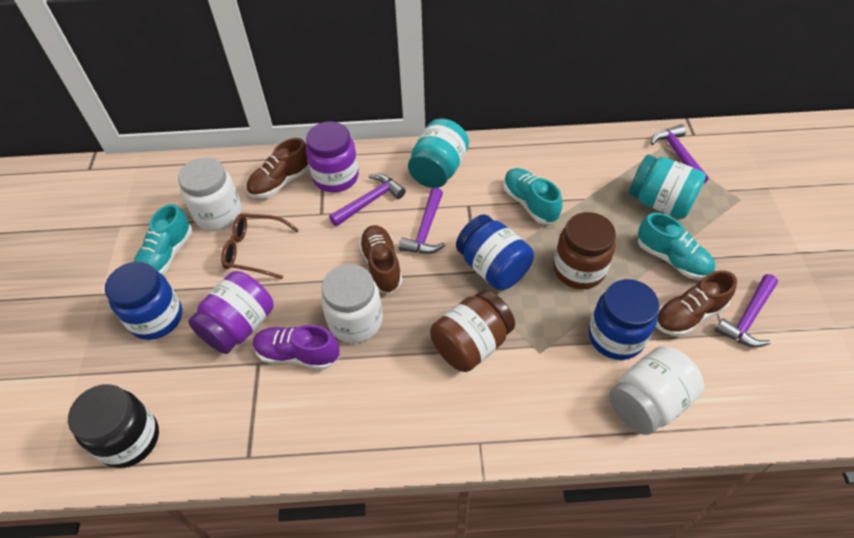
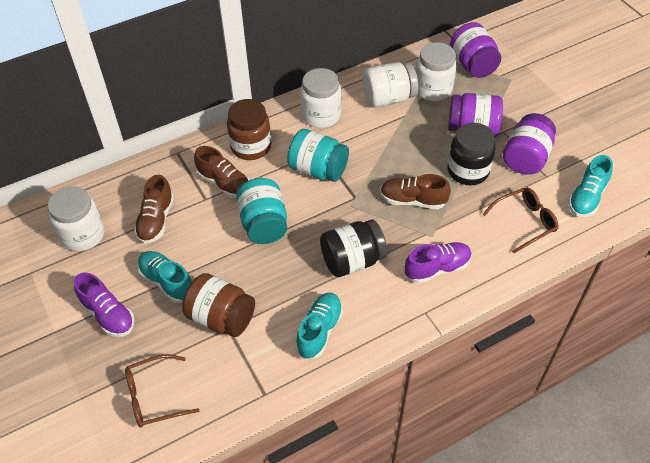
black jar: 1 -> 2
blue jar: 3 -> 0
brown glasses: 1 -> 2
purple hammer: 4 -> 0
purple jar: 2 -> 3
purple shoe: 1 -> 2
white jar: 3 -> 4

